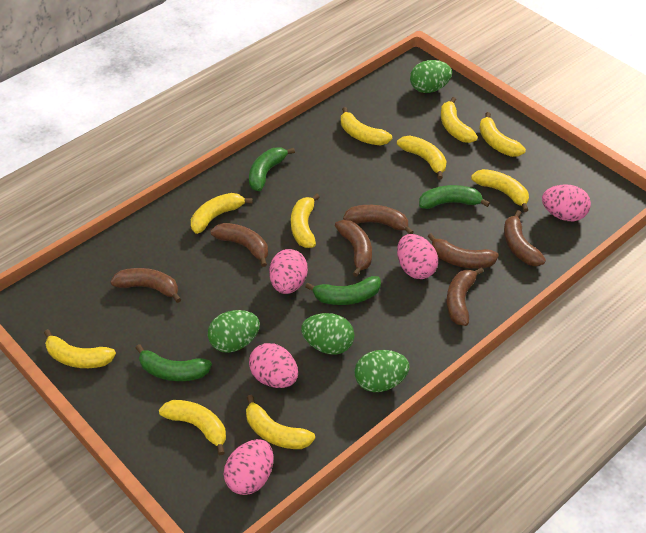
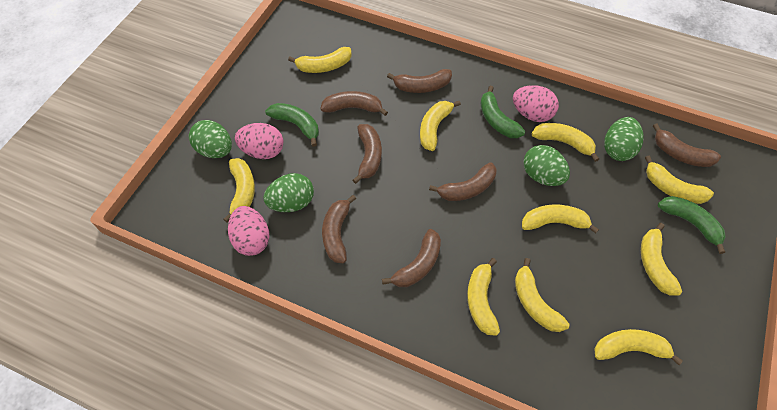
green banana: 4 -> 3
pink egg: 5 -> 3

